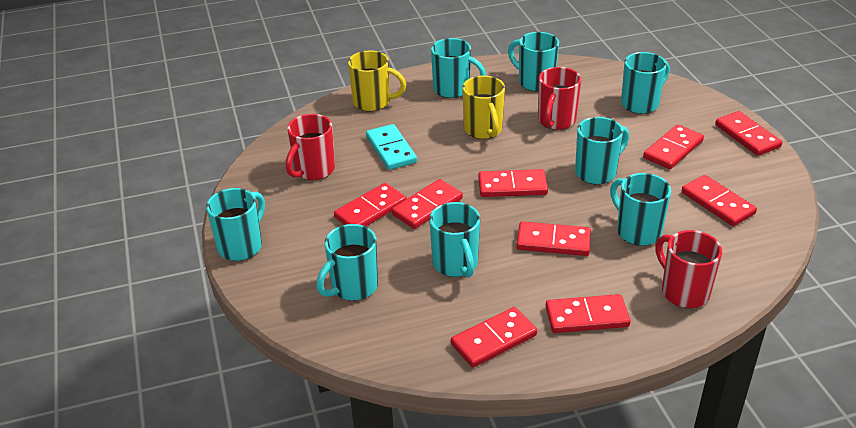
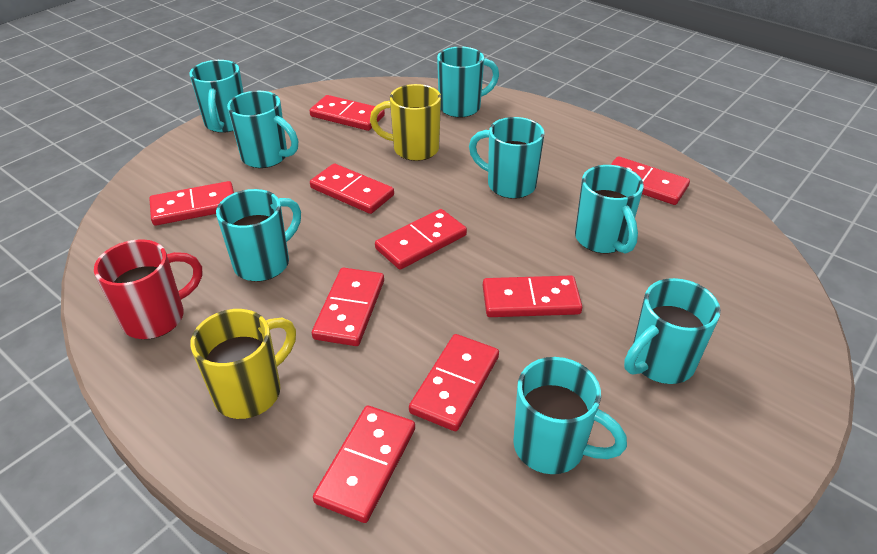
red mug: 3 -> 1
turquoise domino: 1 -> 0

